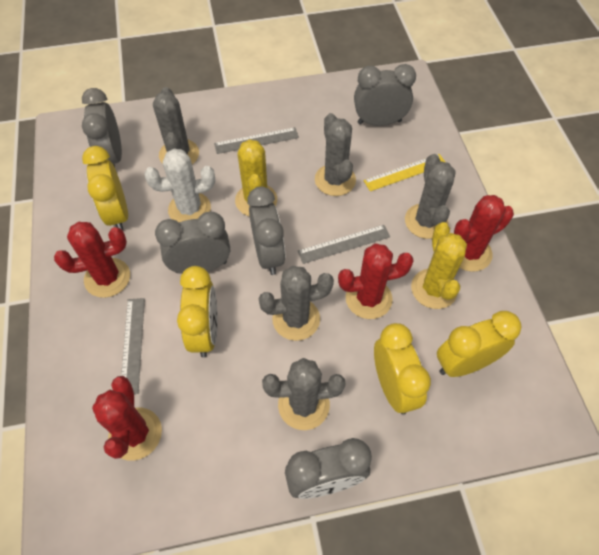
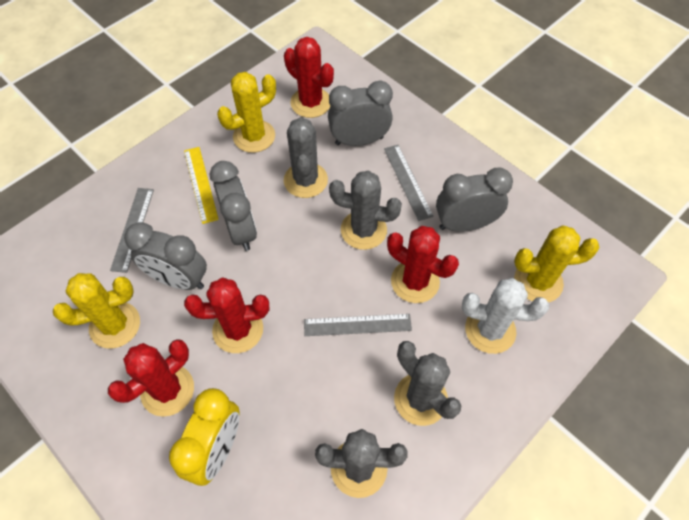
grey cactus: 5 -> 4
grey clock: 5 -> 4
yellow cactus: 2 -> 3
yellow clock: 4 -> 1

